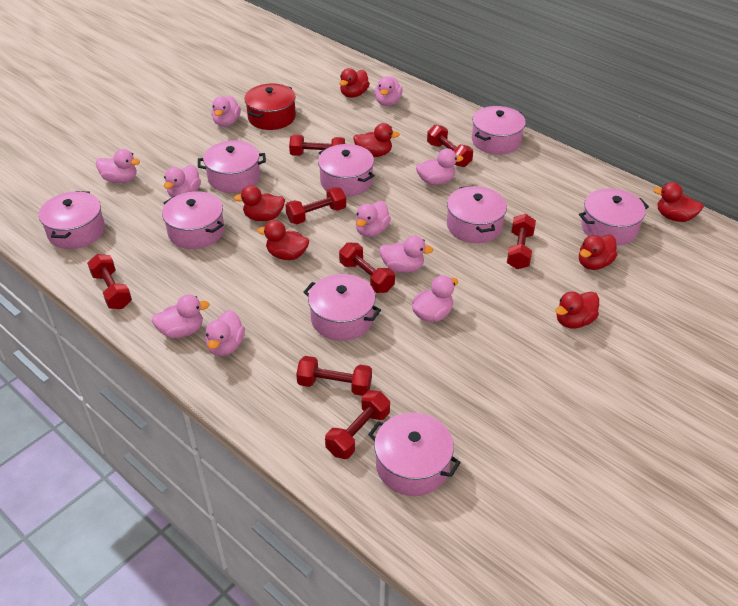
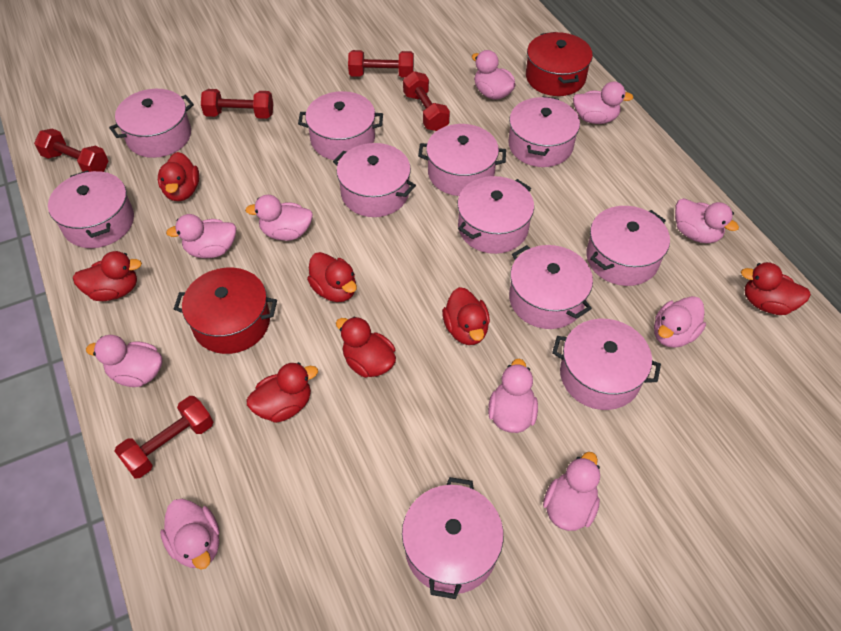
pink pot: 9 -> 11
red dumbbell: 8 -> 5
red pot: 1 -> 2

